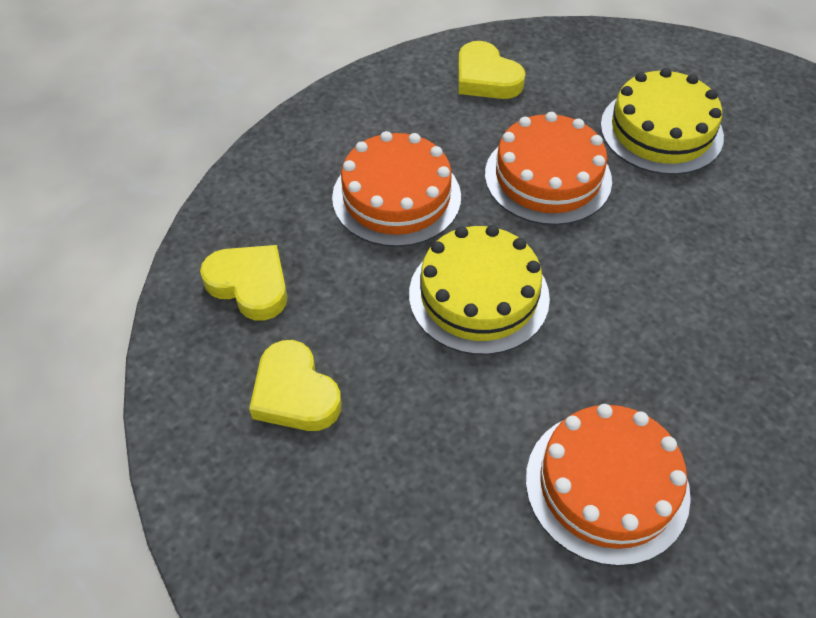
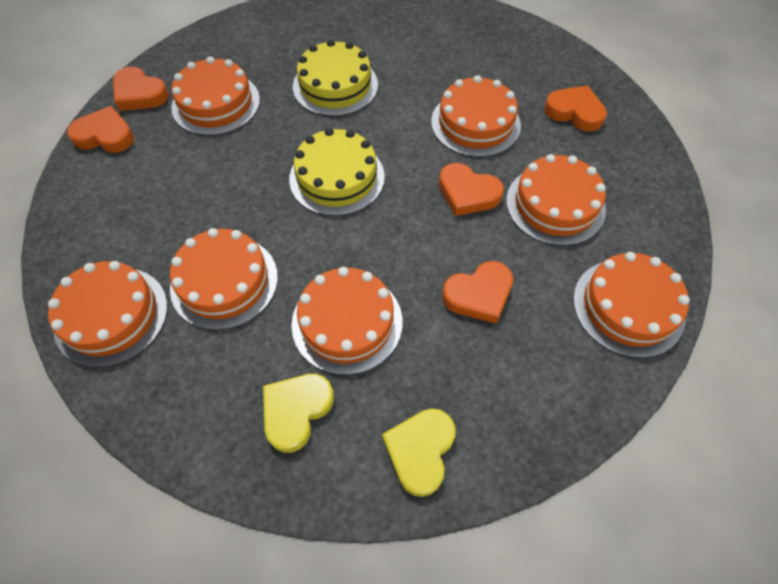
orange cake: 3 -> 7
orange heart: 0 -> 5
yellow heart: 3 -> 2

